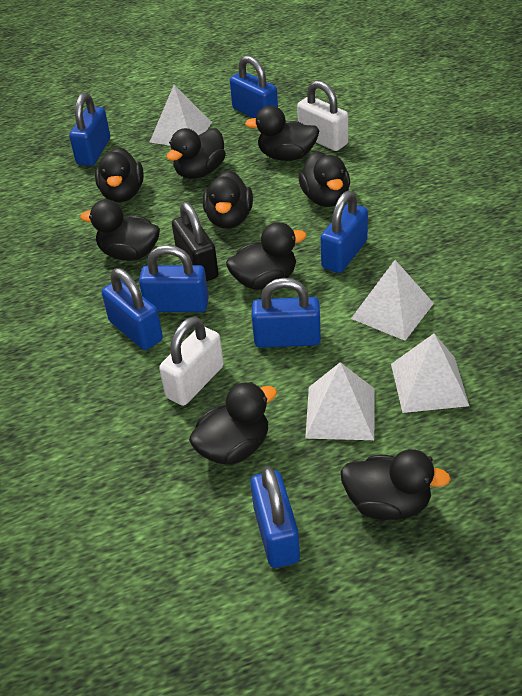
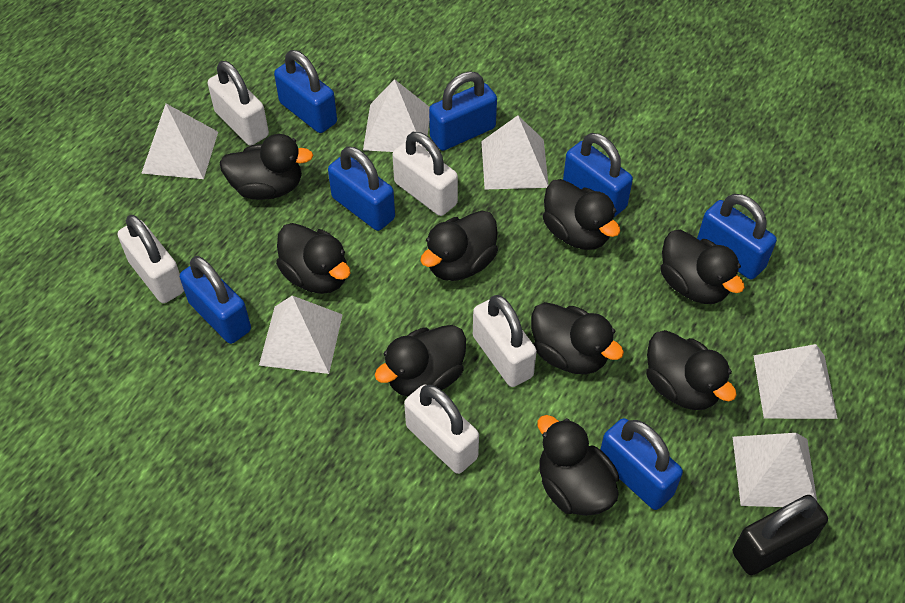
white padlock: 2 -> 5
white pyramid: 4 -> 6

